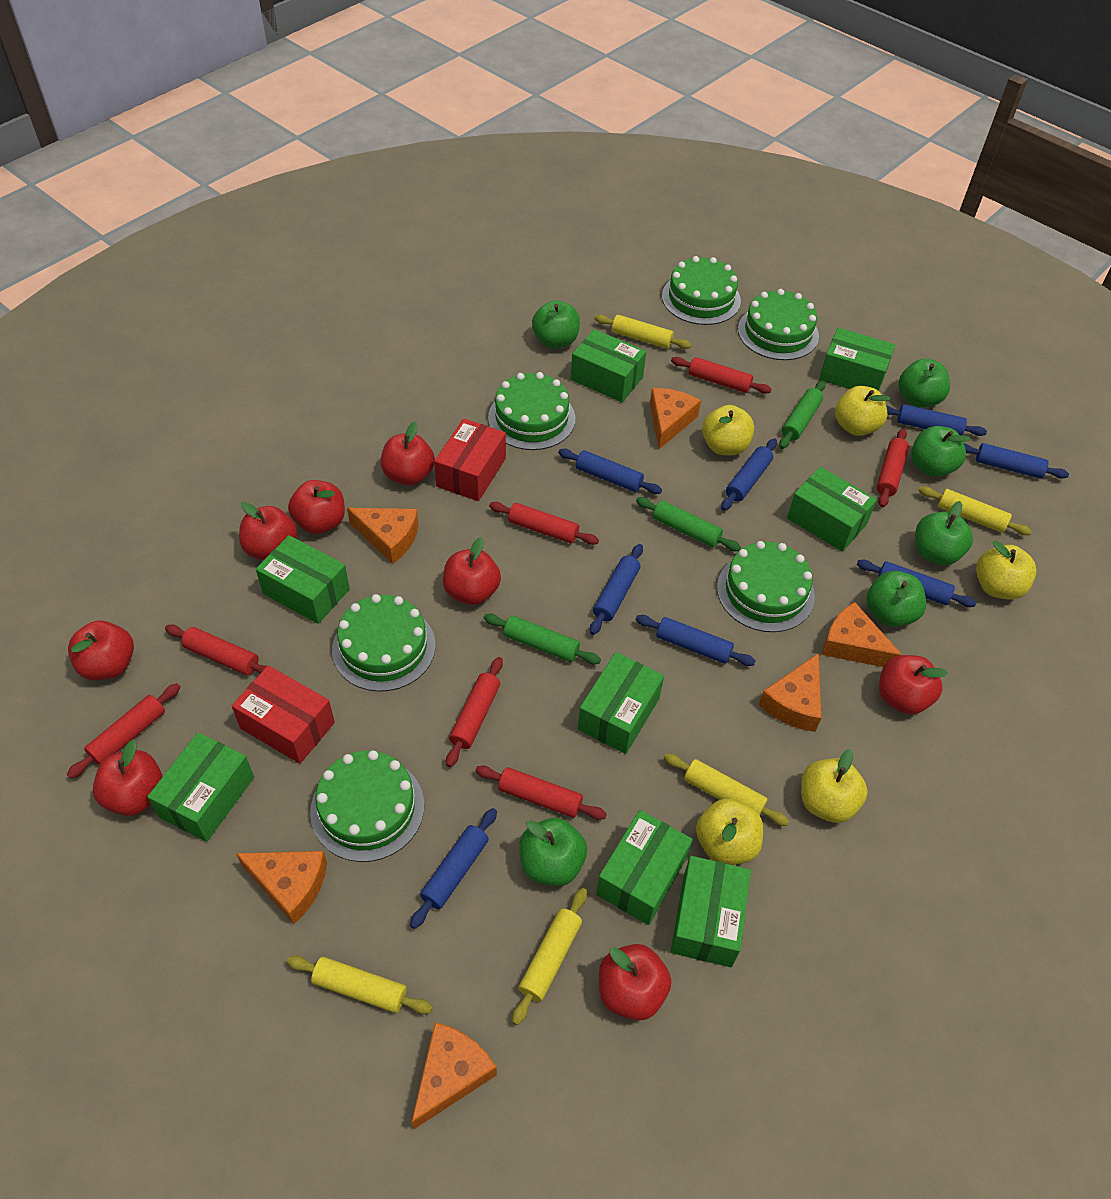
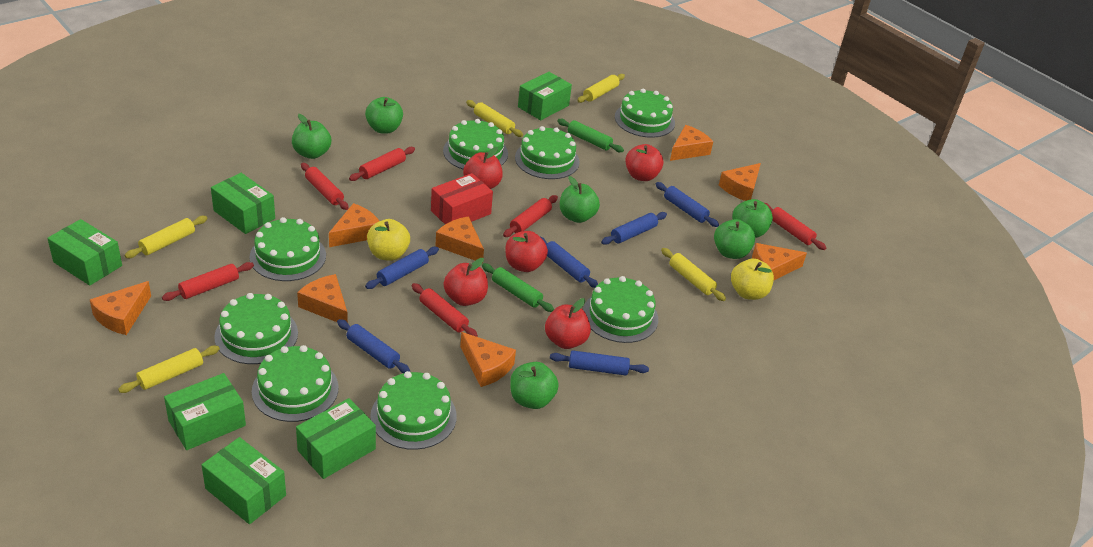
blue rolling pin: 8 -> 6
green box: 8 -> 6
green cake: 6 -> 8
green rolling pin: 3 -> 2
orange cheese: 6 -> 8
red apple: 8 -> 5
red box: 2 -> 1
red rolling pin: 7 -> 6
yellow apple: 5 -> 2

